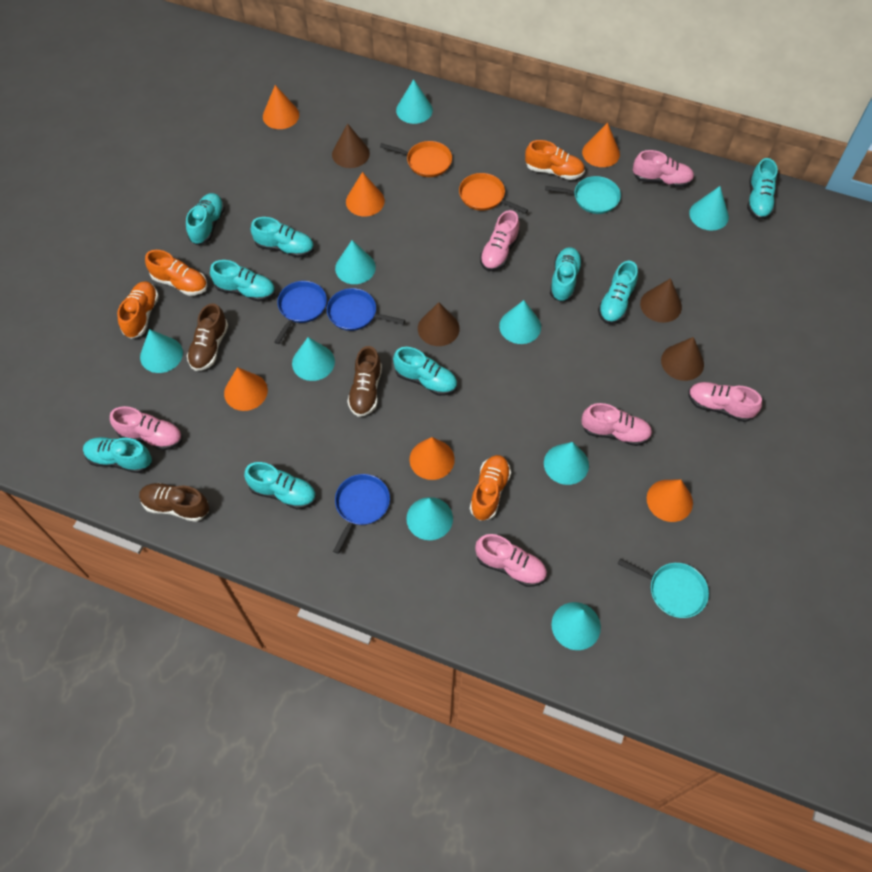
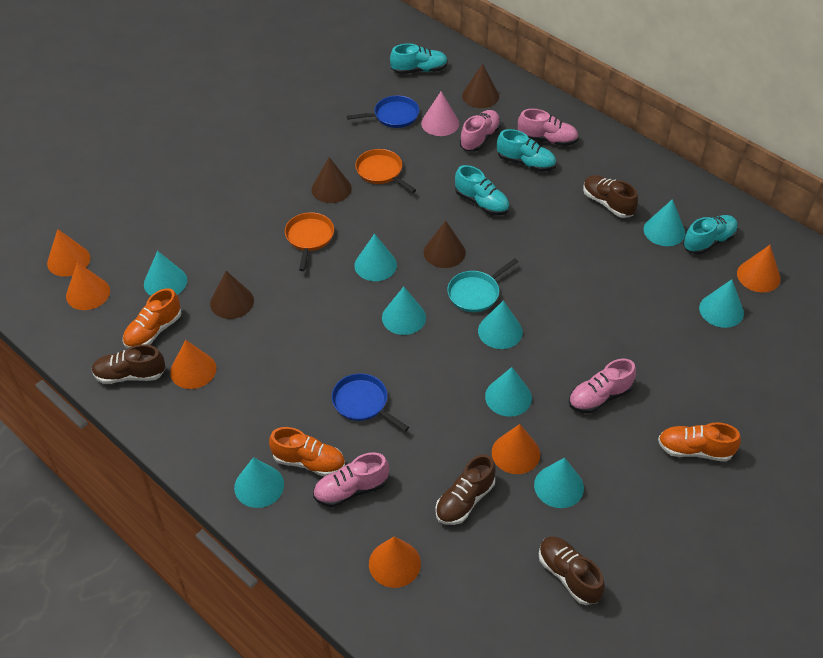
blue pan: 3 -> 2
brown shoe: 3 -> 4
orange shoe: 4 -> 3
pink cone: 0 -> 1
pink shoe: 6 -> 4
turquoise pan: 2 -> 1
turquoise shoe: 9 -> 4

